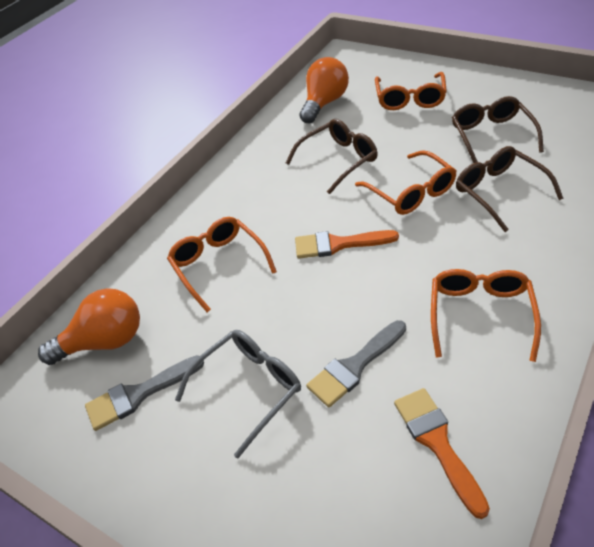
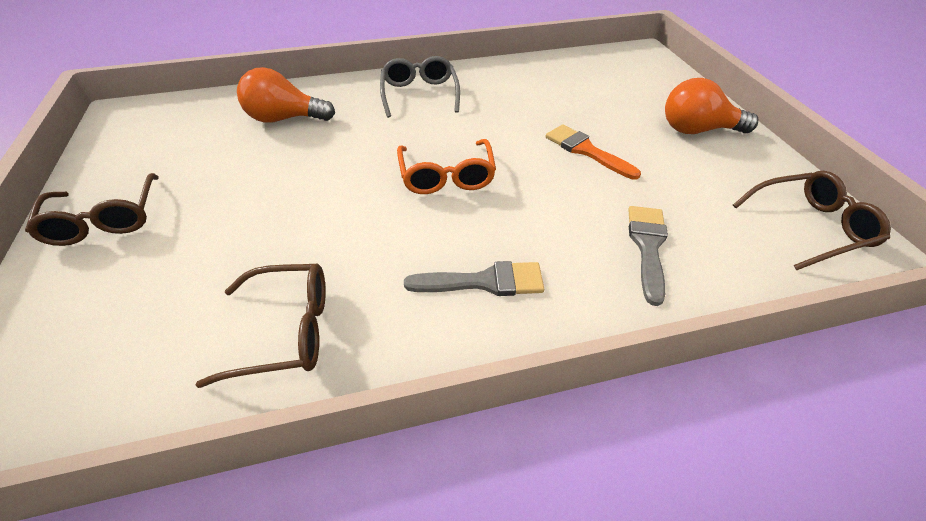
orange brush: 2 -> 1
orange glasses: 4 -> 1

